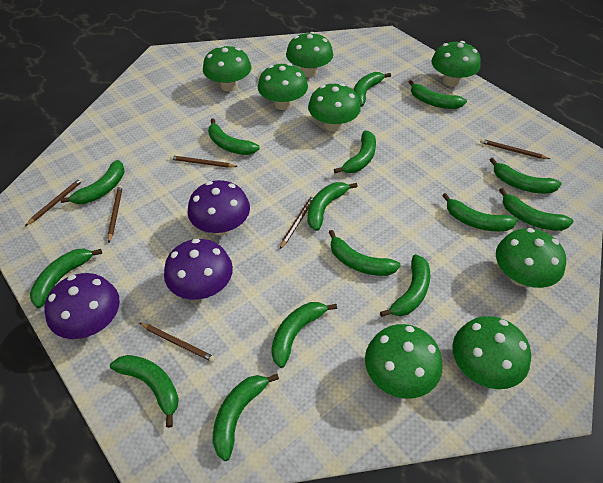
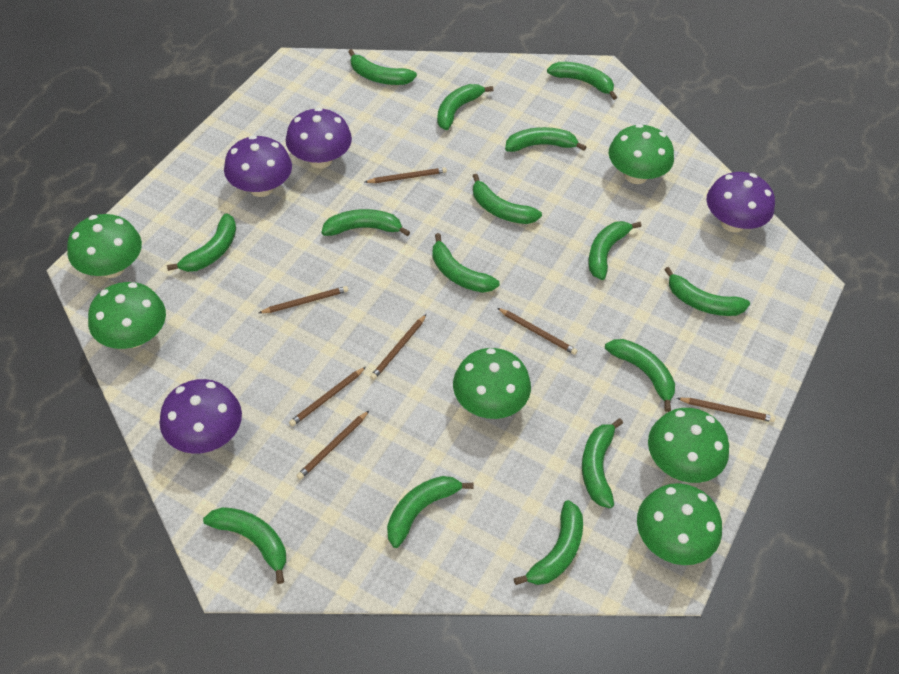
brown pencil: 6 -> 7
green mushroom: 8 -> 6
purple mushroom: 3 -> 4

